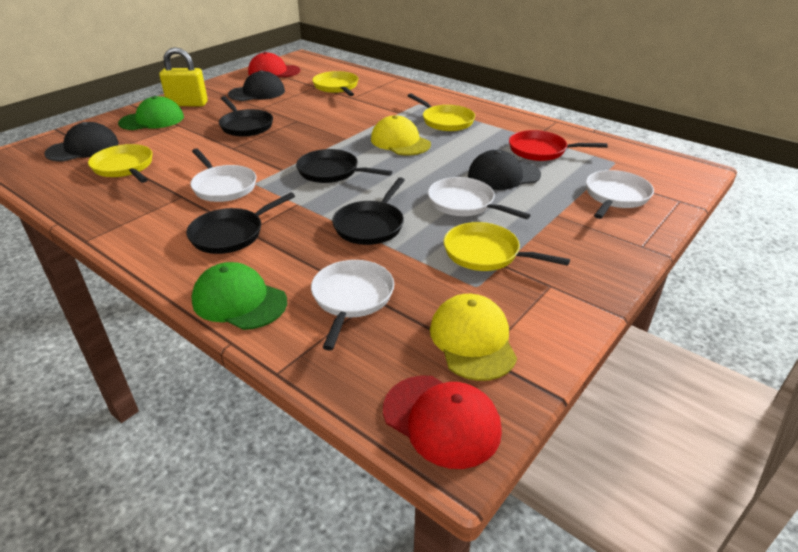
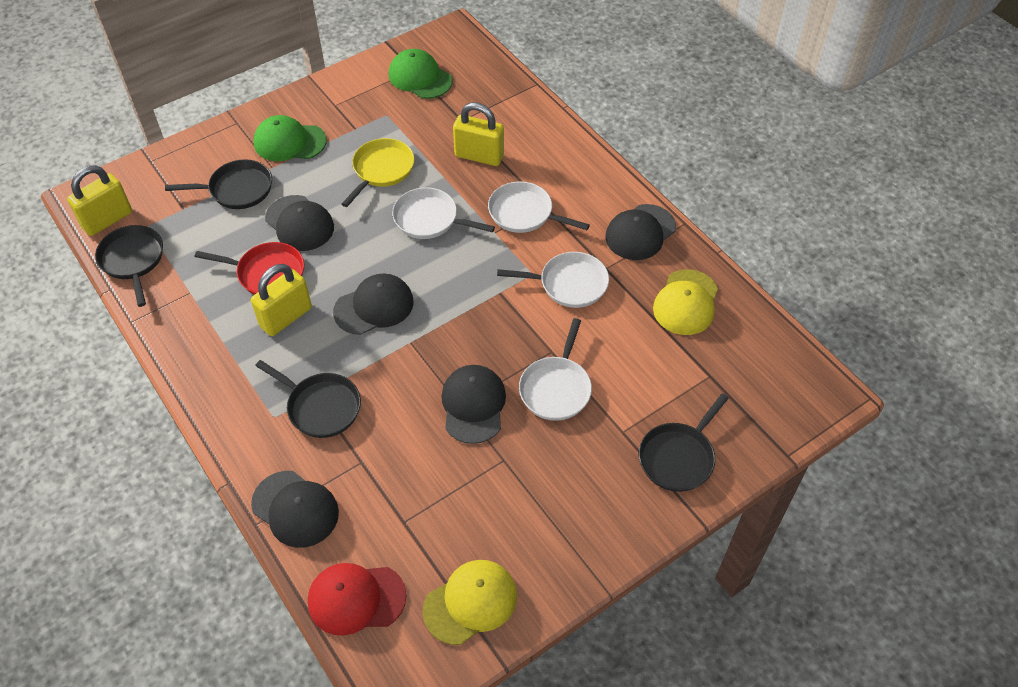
black cap: 3 -> 5
red cap: 2 -> 1
yellow padlock: 1 -> 3
yellow pan: 4 -> 1

